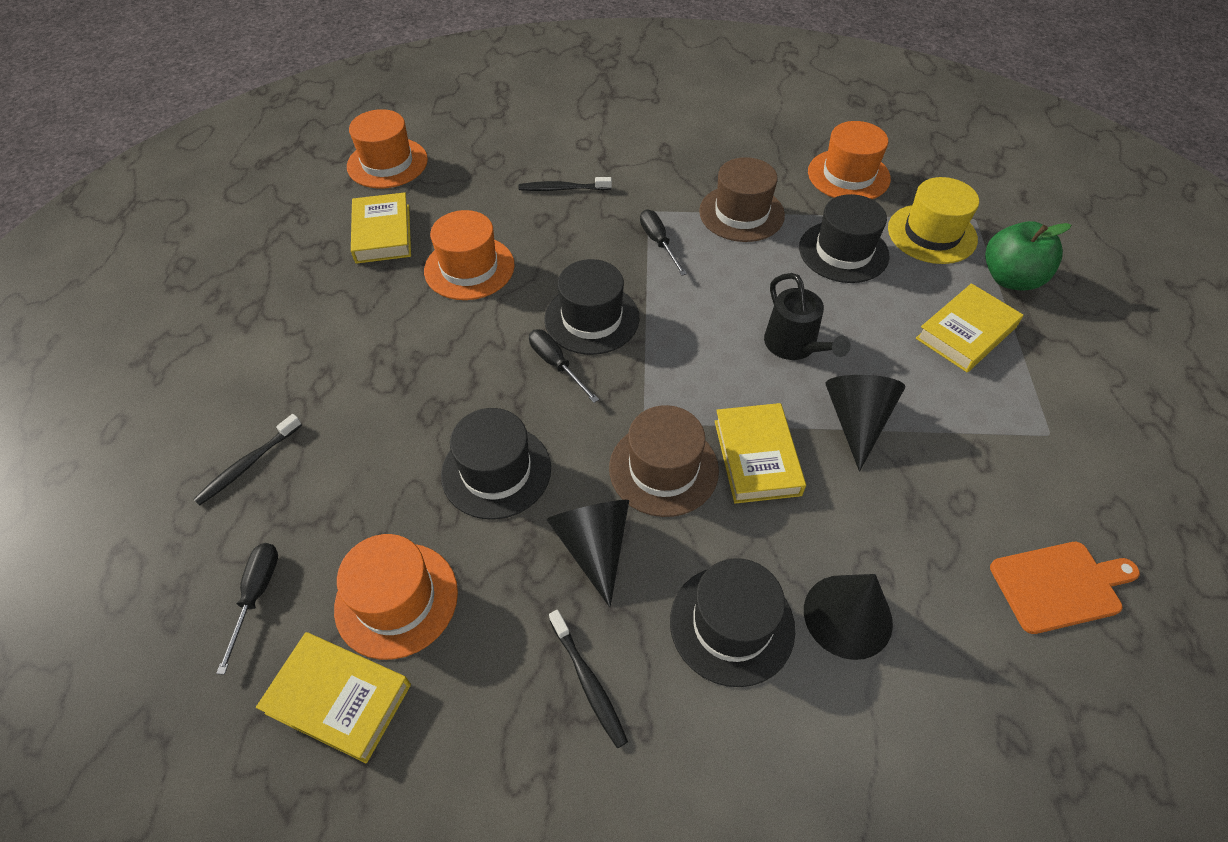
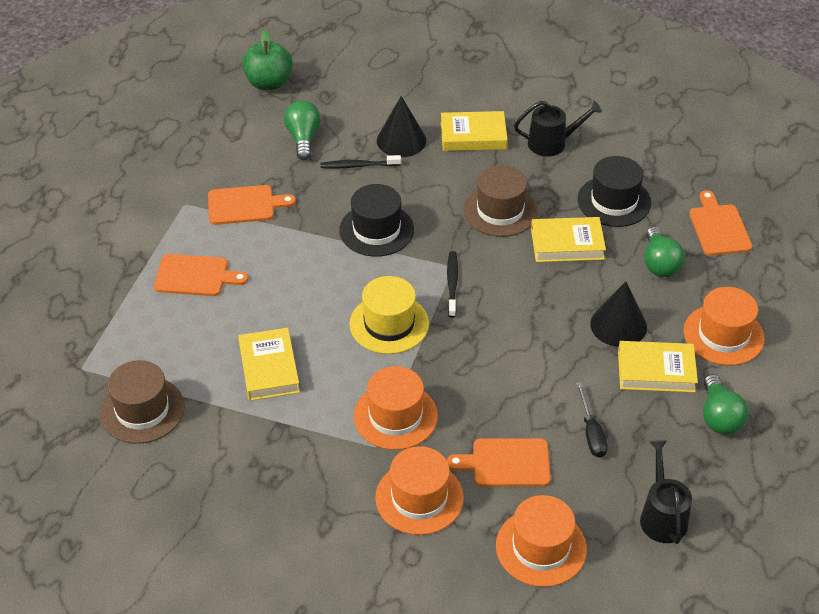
black cone: 3 -> 2
black hat: 4 -> 2
black screwdriver: 3 -> 1
black toothbrush: 3 -> 2
black watering can: 1 -> 2
green light bulb: 0 -> 3
orange cutting board: 1 -> 4

